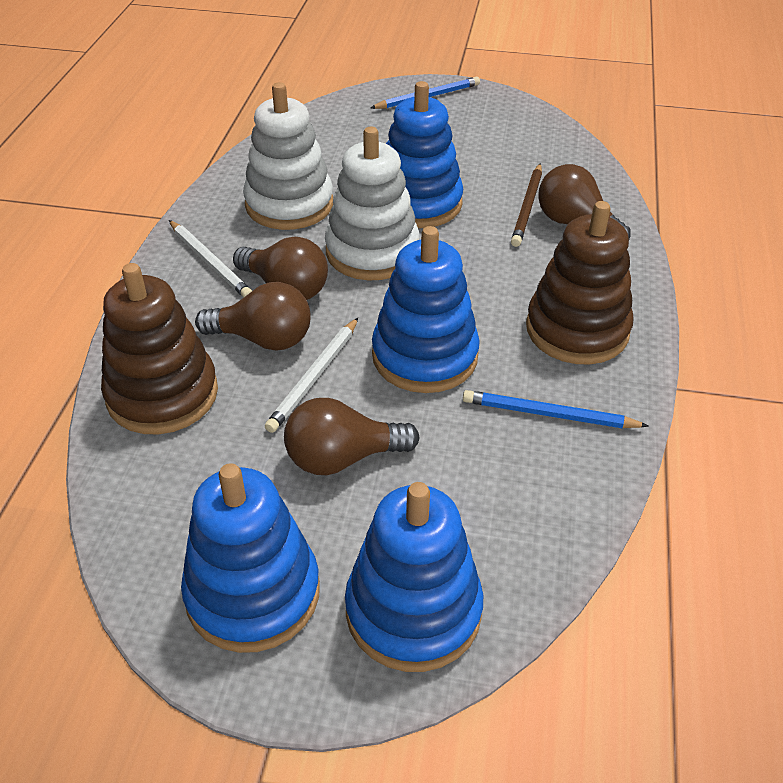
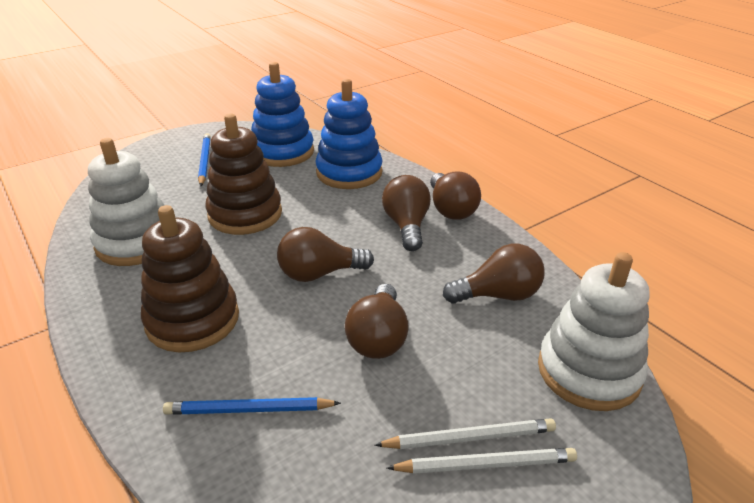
blue stacking toy: 4 -> 2
brown light bulb: 4 -> 5
brown pencil: 1 -> 0

